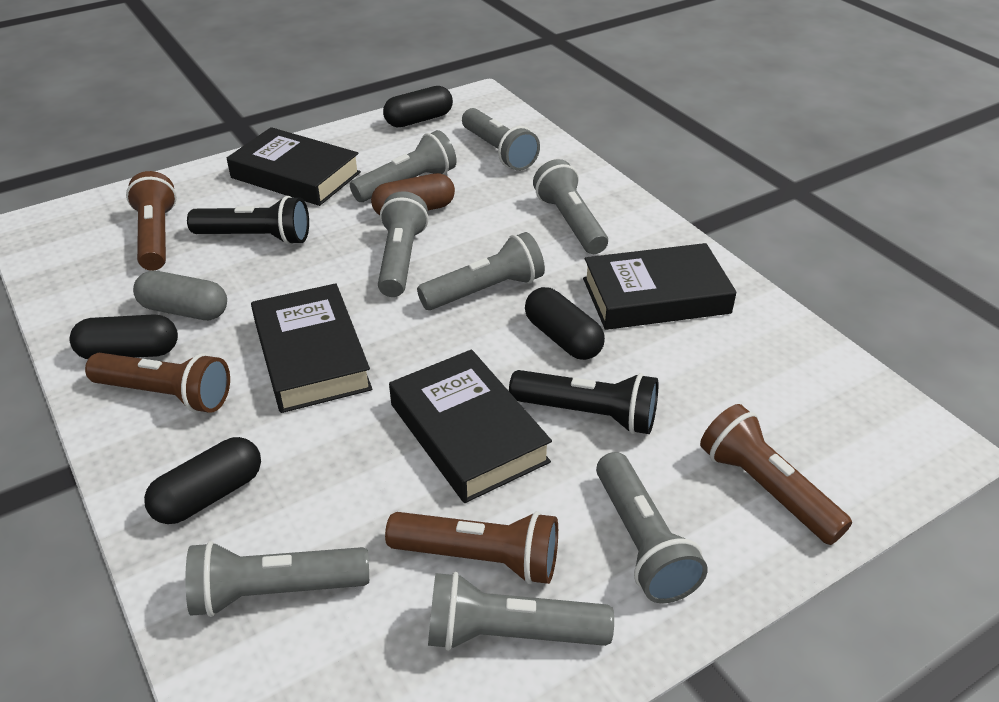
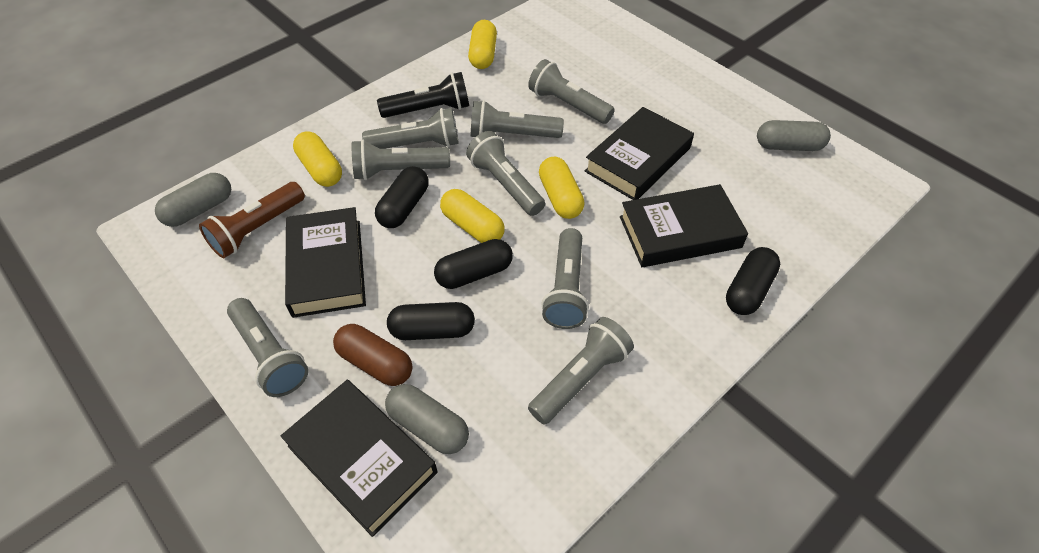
black flashlight: 2 -> 1
brown flashlight: 4 -> 1
grey capsule: 1 -> 3
yellow capsule: 0 -> 4

